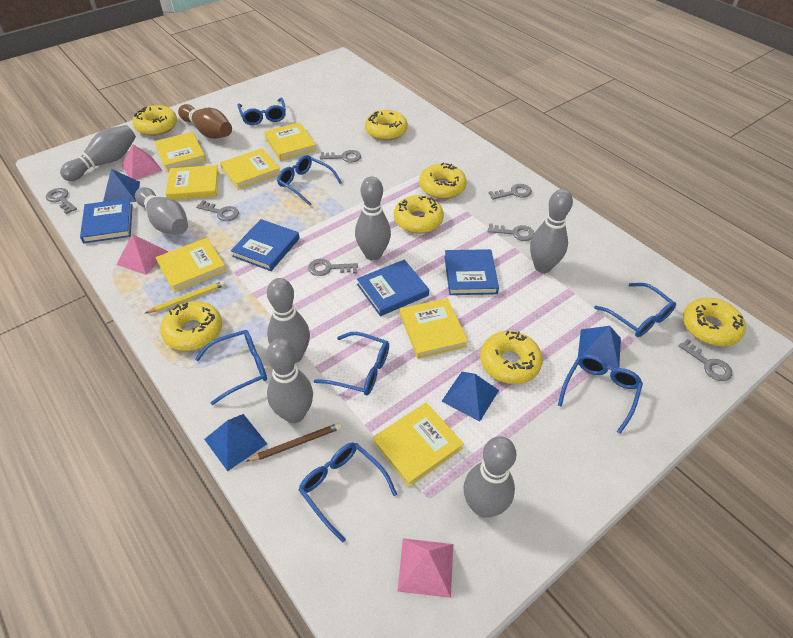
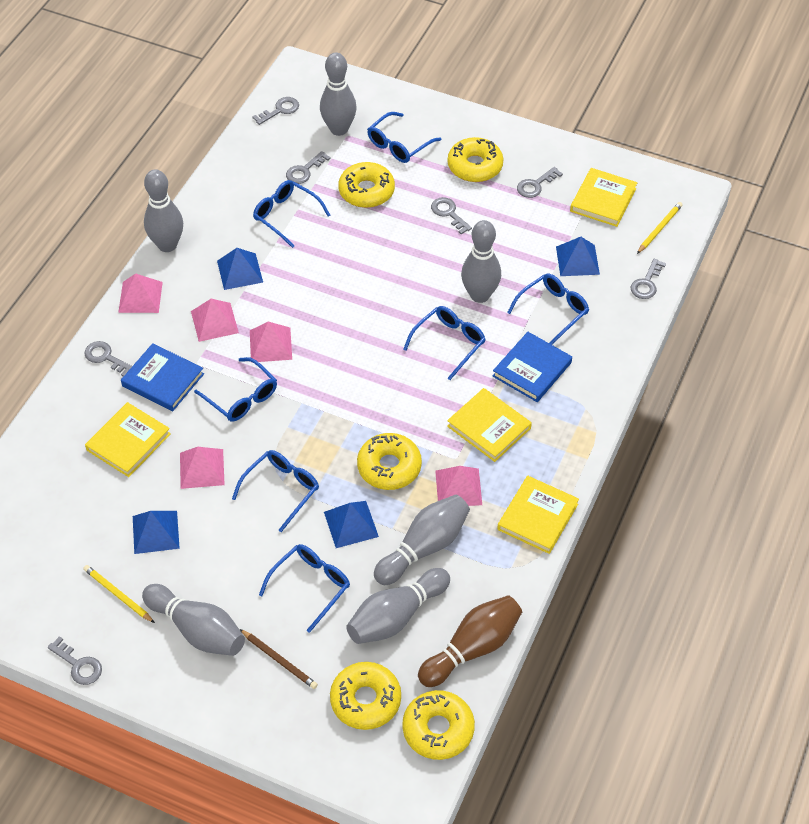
blue book: 4 -> 2
grey bowling pin: 7 -> 6
pink pyramid: 3 -> 5
yellow book: 7 -> 4
yellow donut: 7 -> 5
yellow pencil: 1 -> 2

